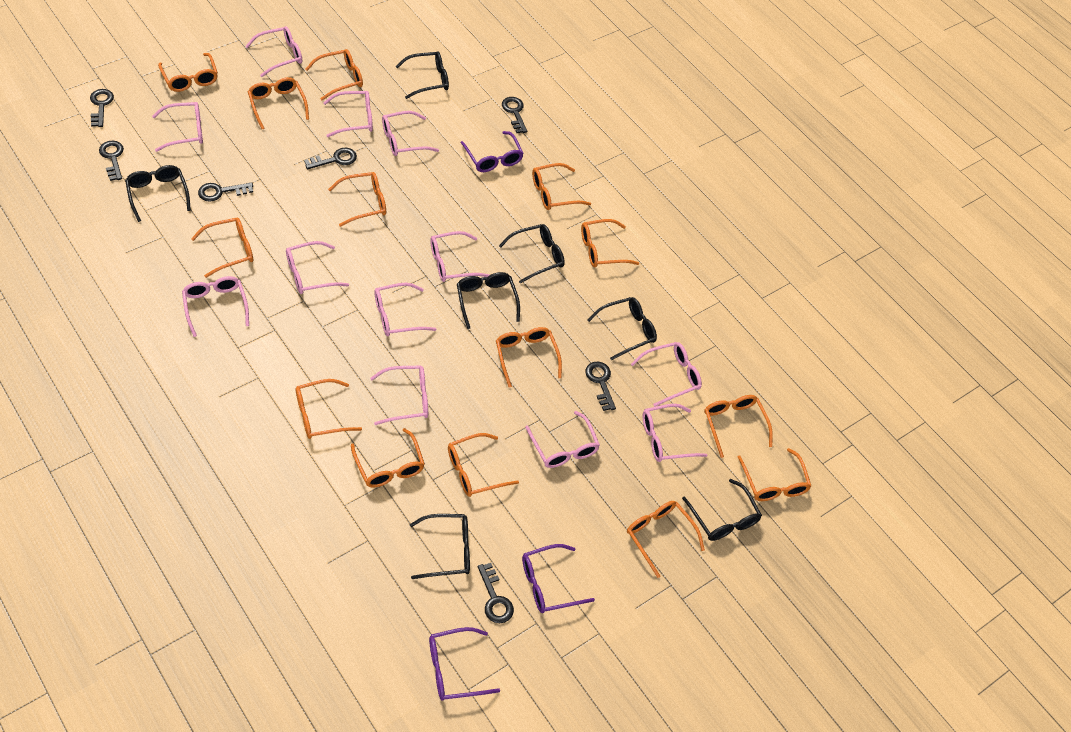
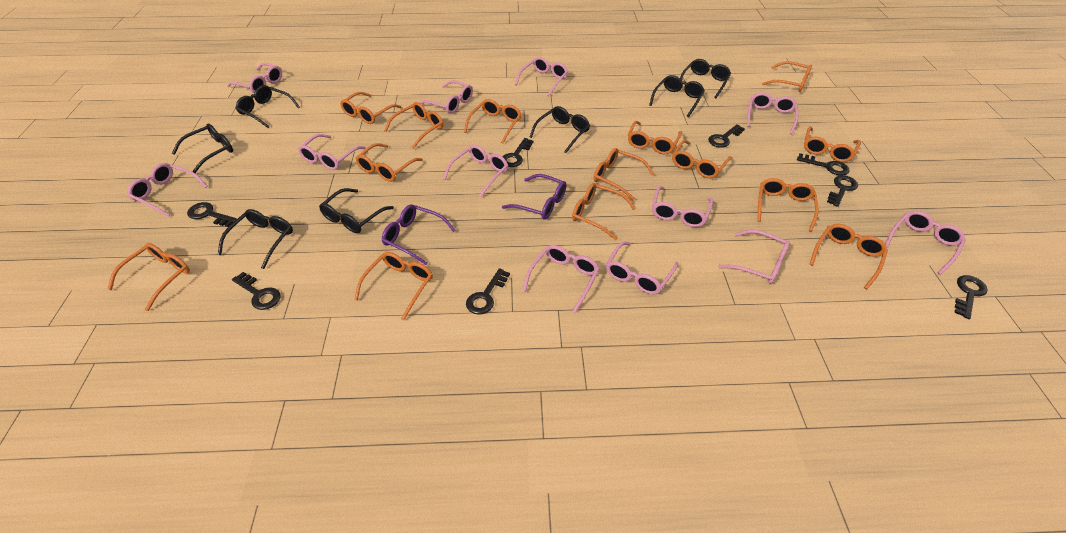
black key: 7 -> 8
purple glasses: 3 -> 2

